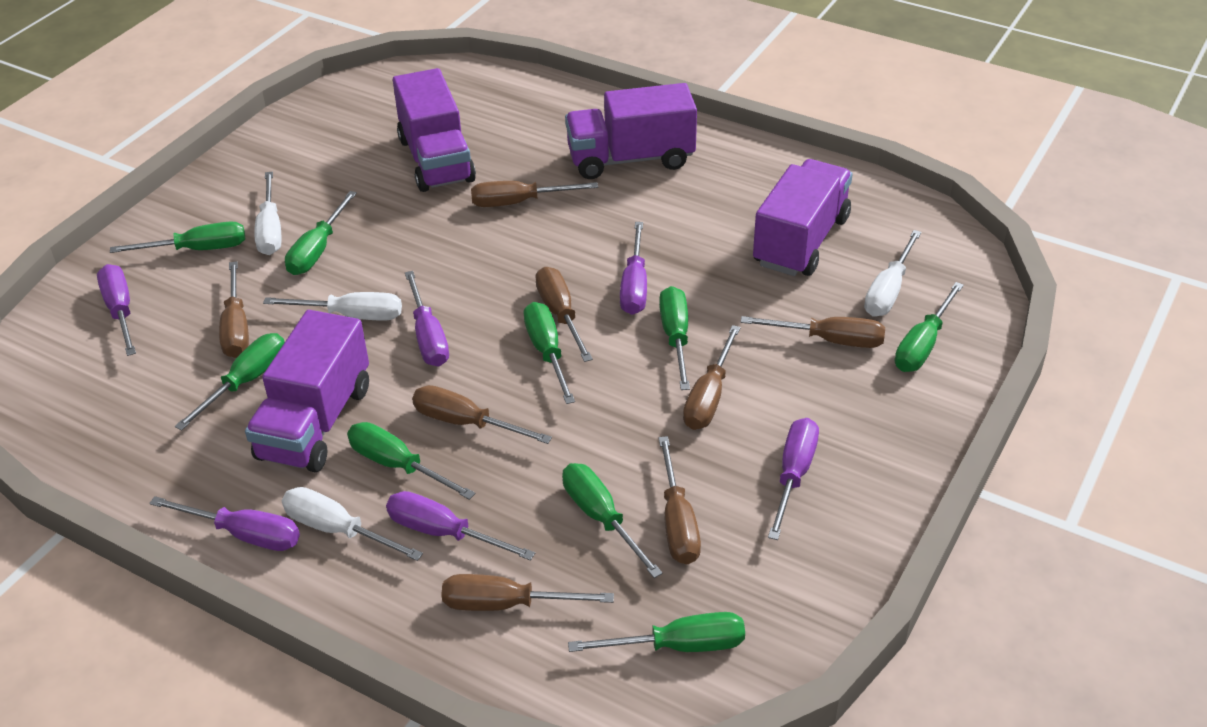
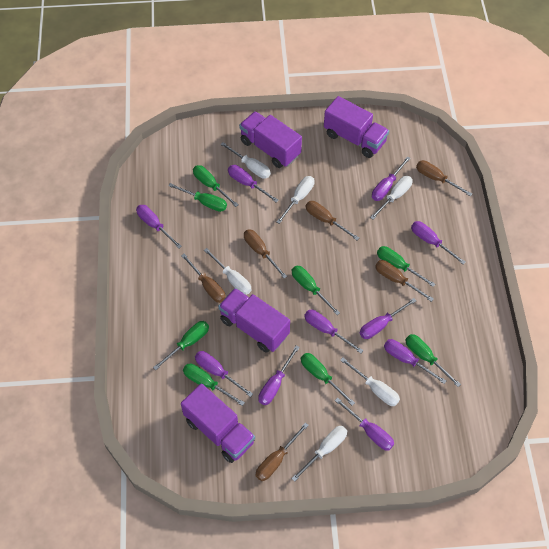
brown screwdriver: 8 -> 6
green screwdriver: 9 -> 8
purple screwdriver: 6 -> 10
white screwdriver: 4 -> 6

